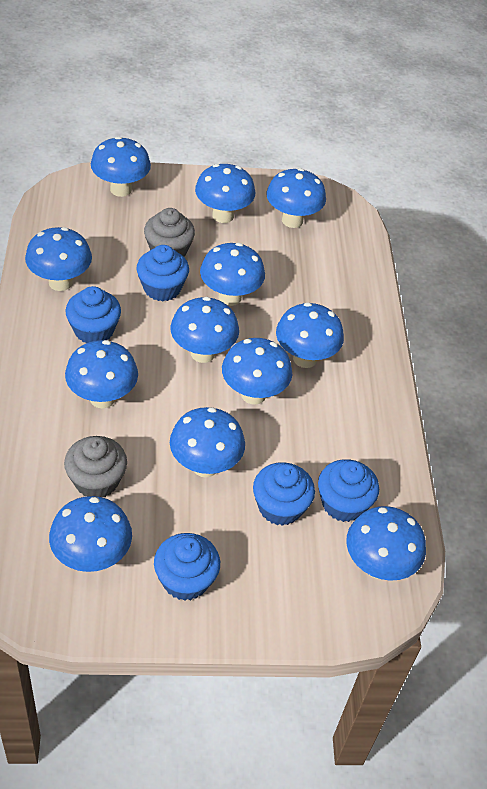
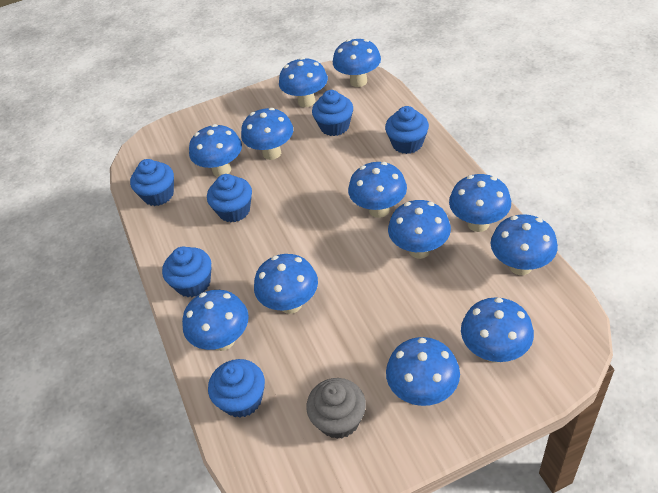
blue cupcake: 5 -> 6
grey cupcake: 2 -> 1

